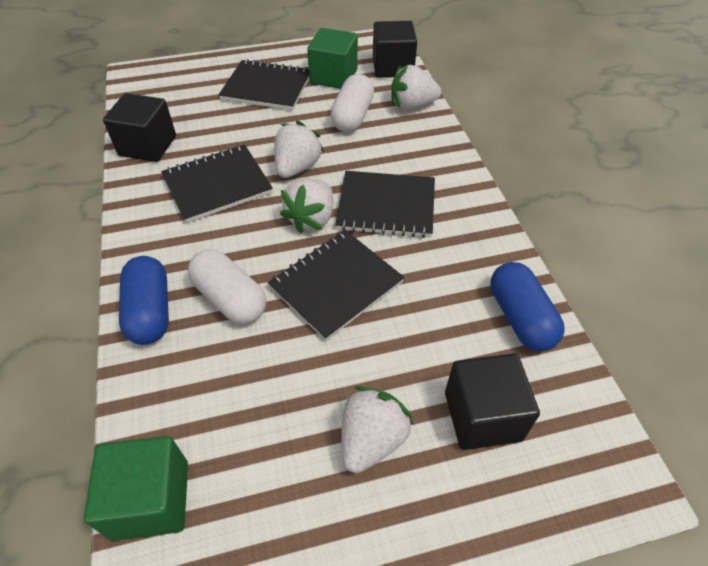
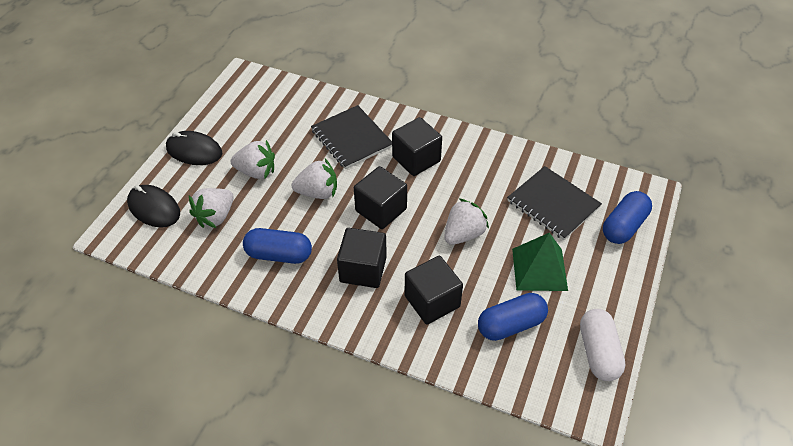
black cube: 3 -> 4
black mouse: 0 -> 2
black notebook: 4 -> 2
blue capsule: 2 -> 3
green cube: 2 -> 0
green pyramid: 0 -> 1
white capsule: 2 -> 1

